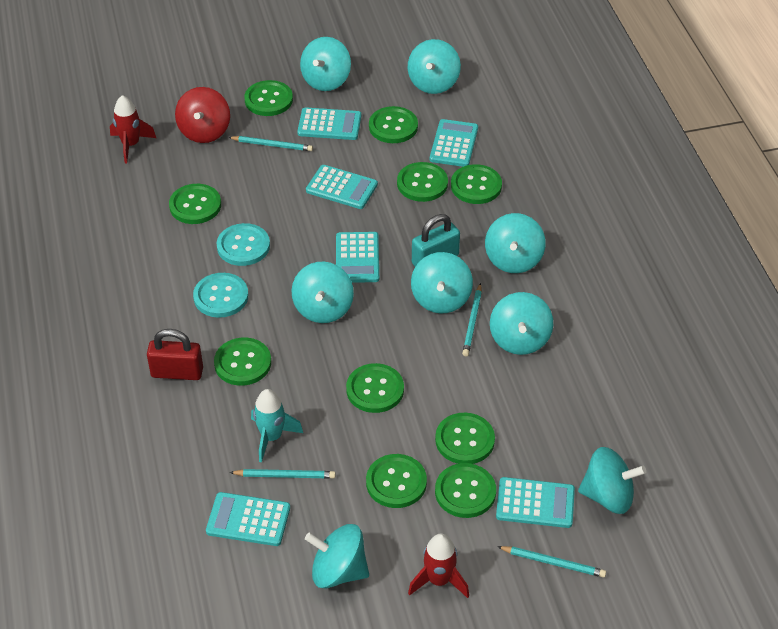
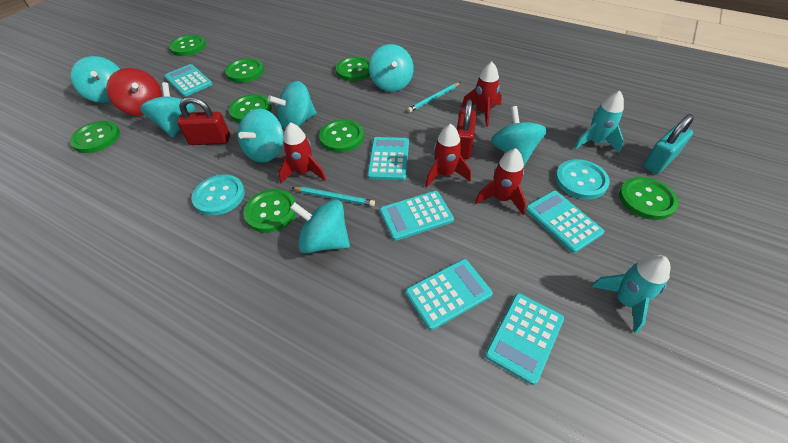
green button: 10 -> 8
red padlock: 1 -> 2
red rocket: 2 -> 4
turquoise pencil: 4 -> 2
turquoise rocket: 1 -> 2
turquoise spinning top: 8 -> 7

